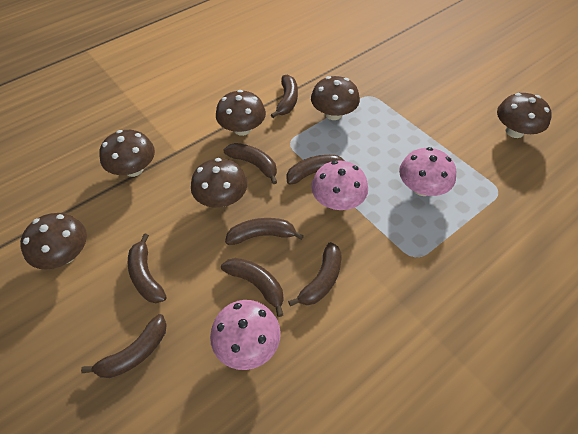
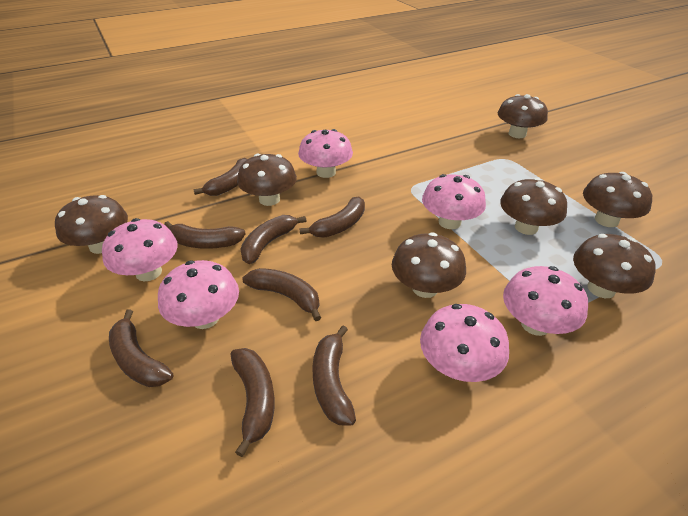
brown mushroom: 6 -> 7
pink mushroom: 3 -> 6

